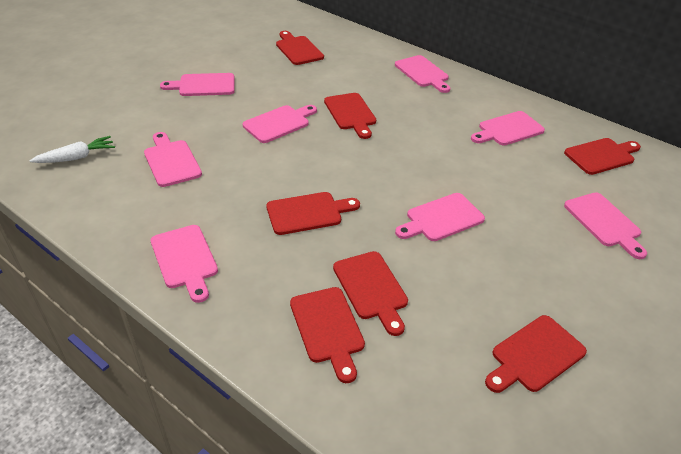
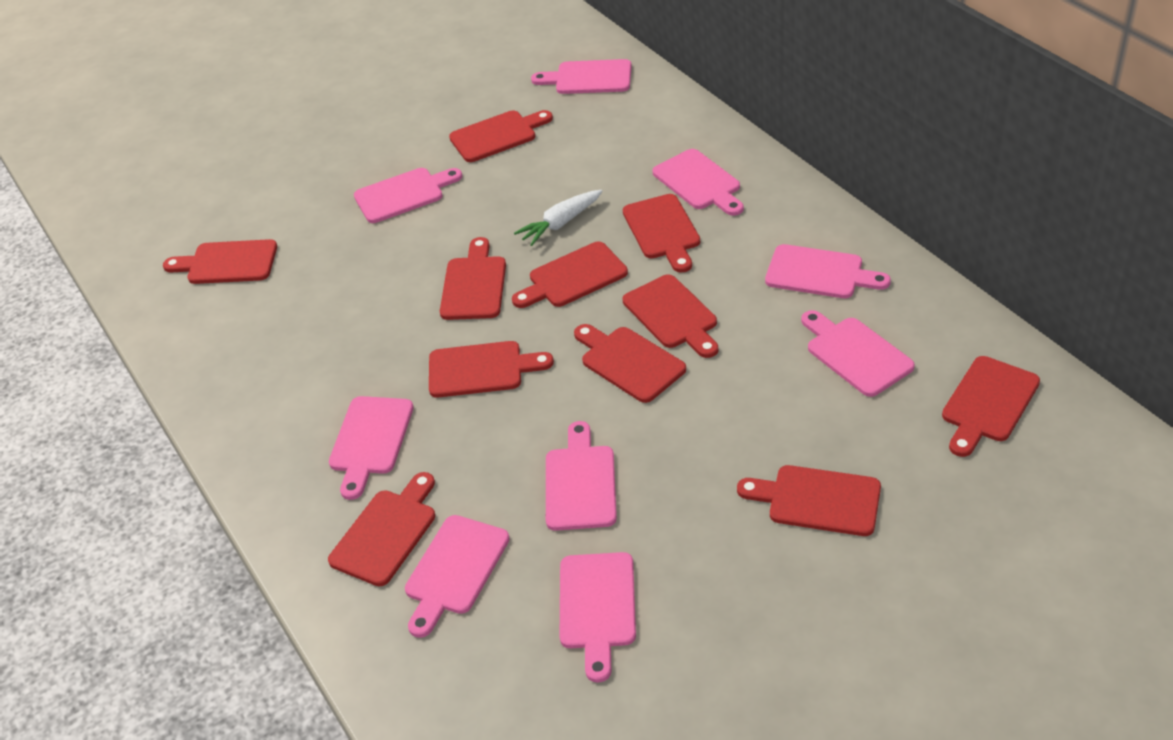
pink cutting board: 8 -> 9
red cutting board: 7 -> 11

